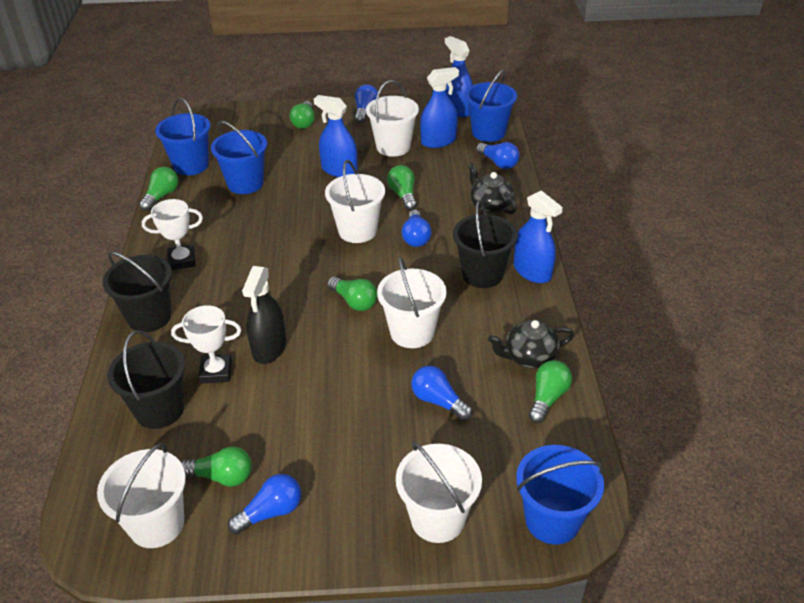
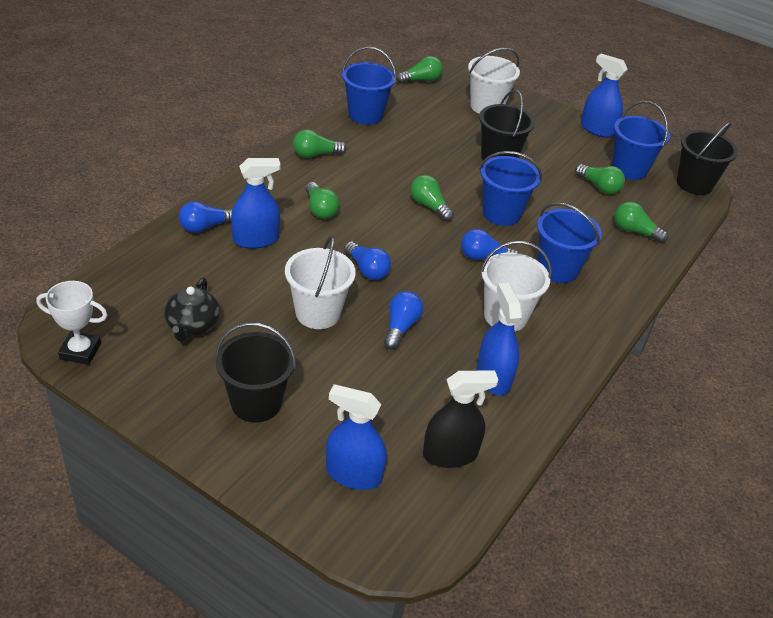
black teapot: 2 -> 1
blue light bulb: 5 -> 4
white bucket: 5 -> 3
white trophy: 2 -> 1

